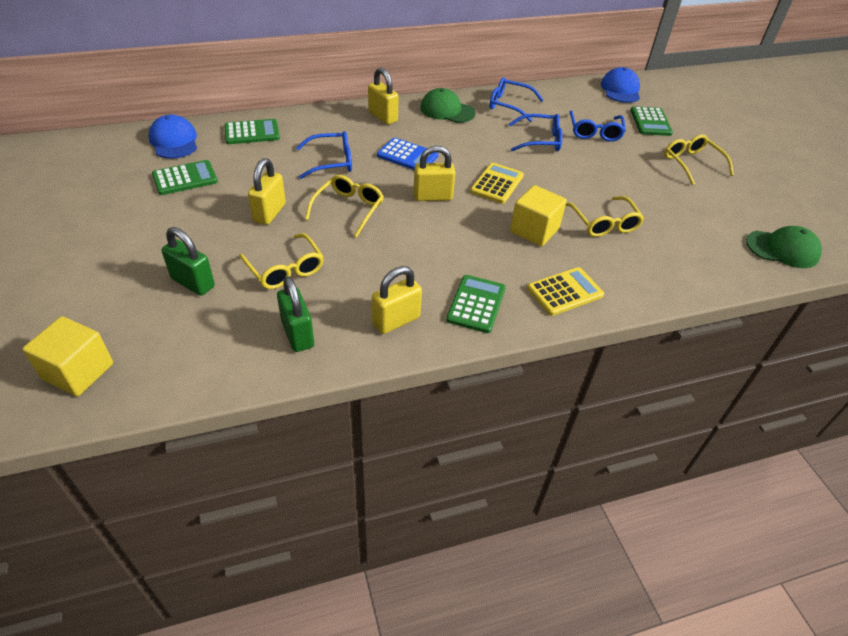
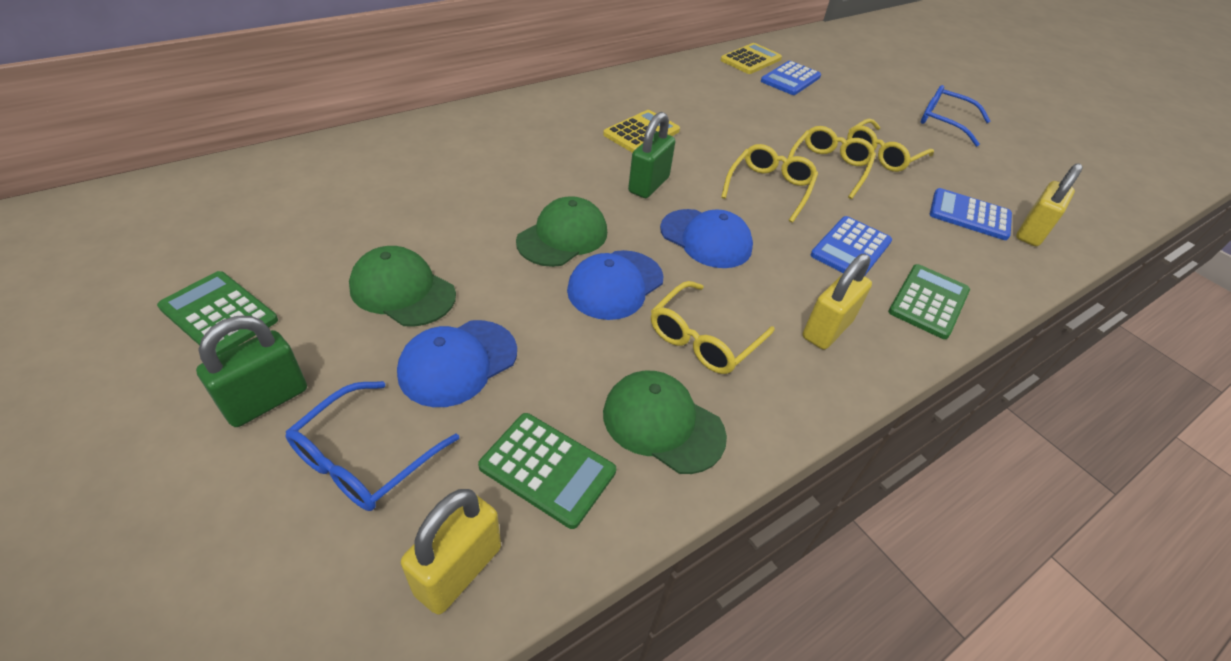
blue calculator: 1 -> 3
blue cap: 2 -> 3
blue glasses: 4 -> 2
green calculator: 4 -> 3
green cap: 2 -> 3
yellow cube: 2 -> 0
yellow padlock: 4 -> 3

